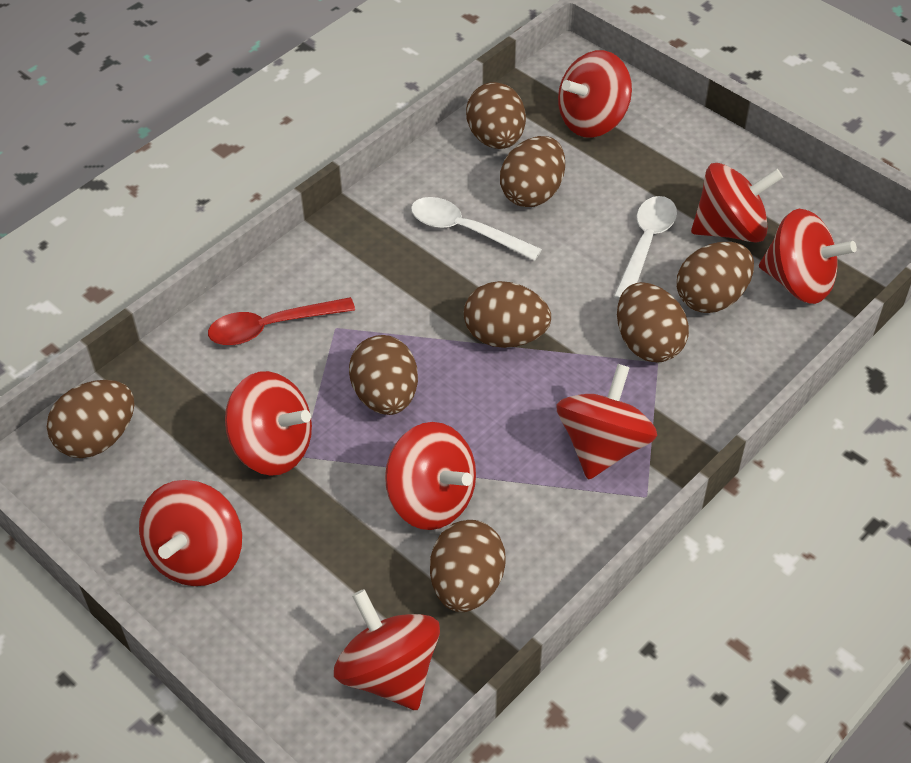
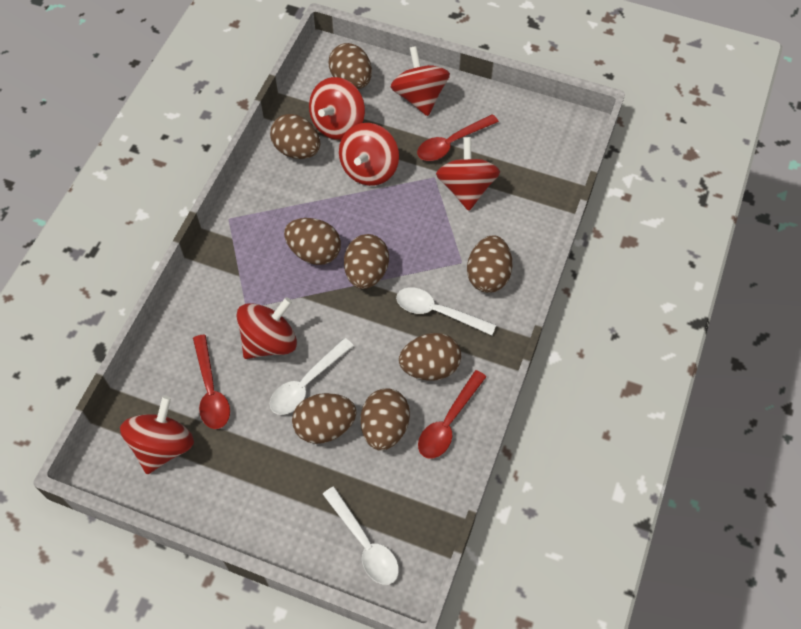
red spinning top: 8 -> 6
red spoon: 1 -> 3
white spoon: 2 -> 3

